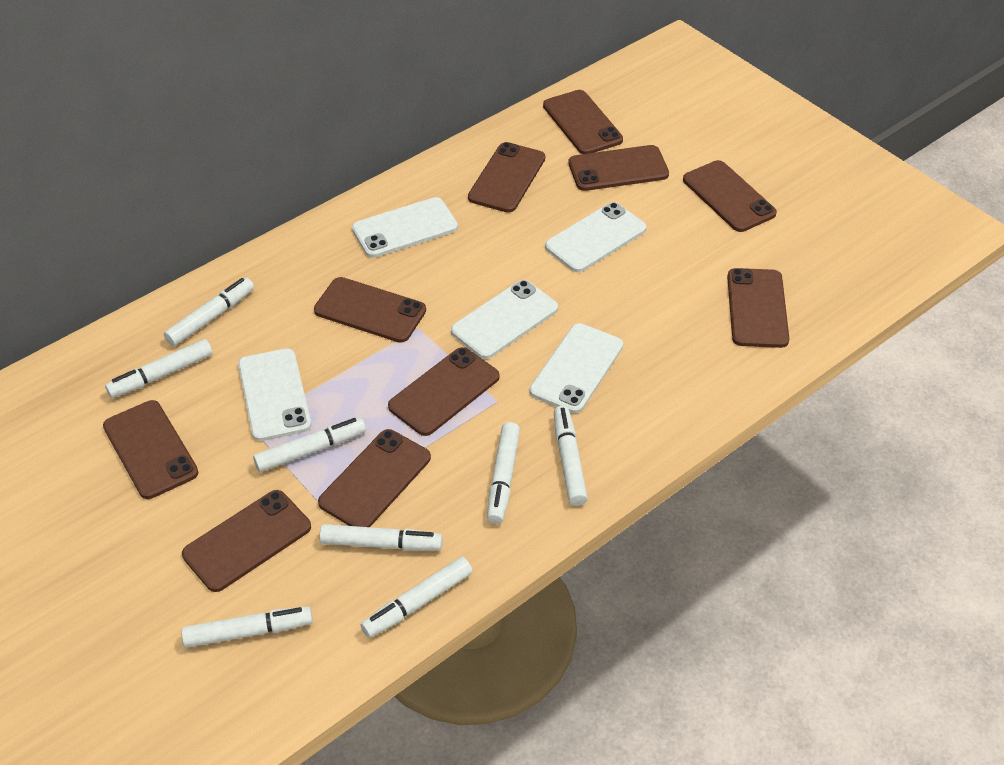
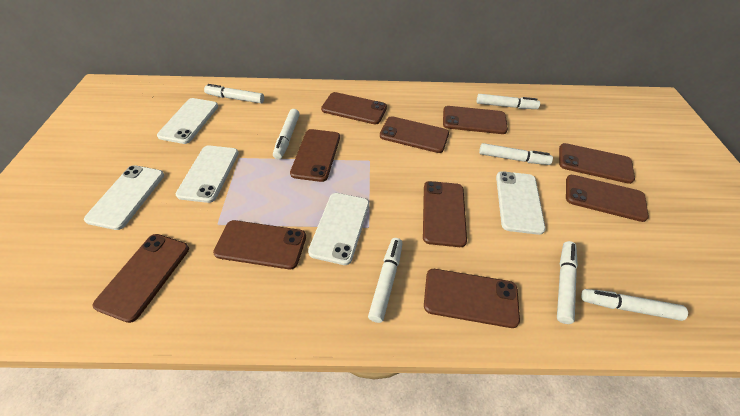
white marker: 8 -> 7

